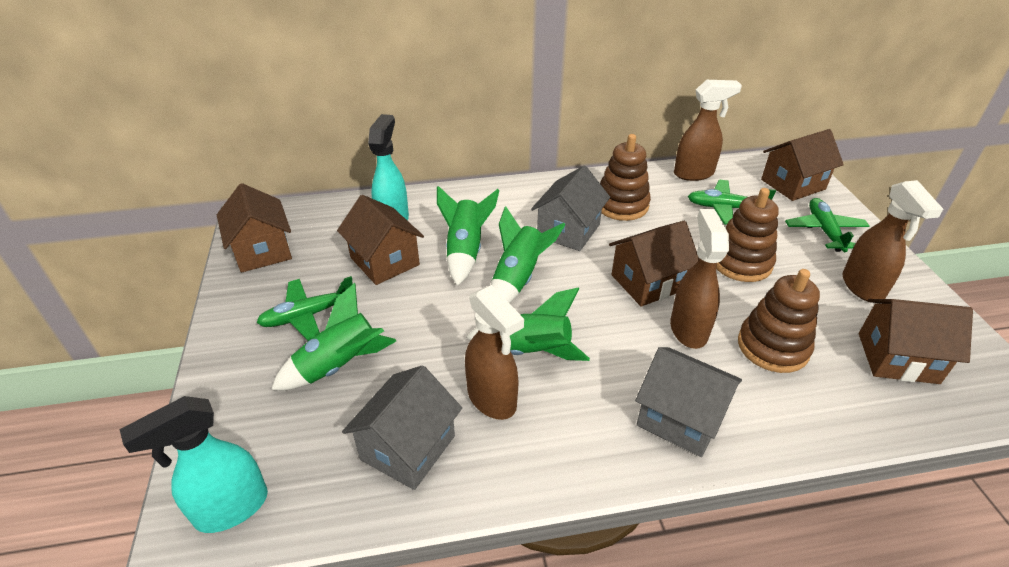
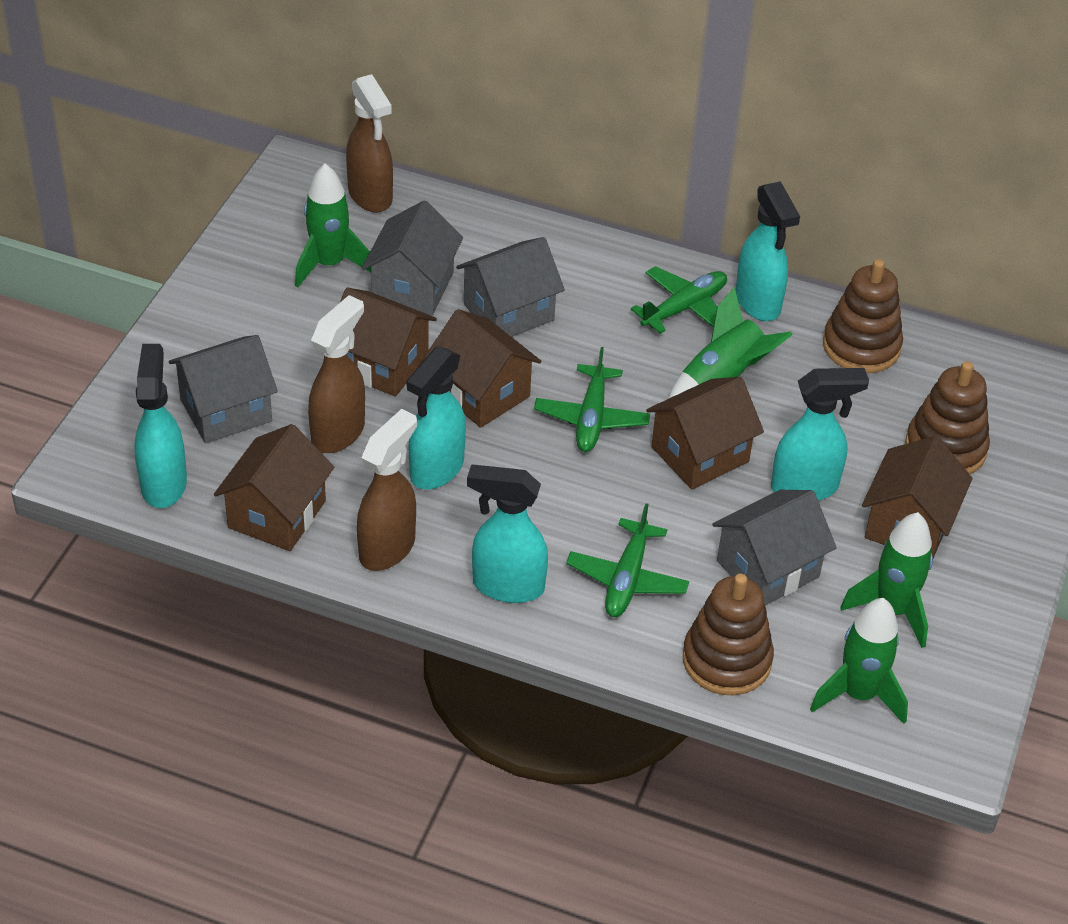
brown spray bottle: 4 -> 3
grey house: 3 -> 4
turquoise spray bottle: 2 -> 5

